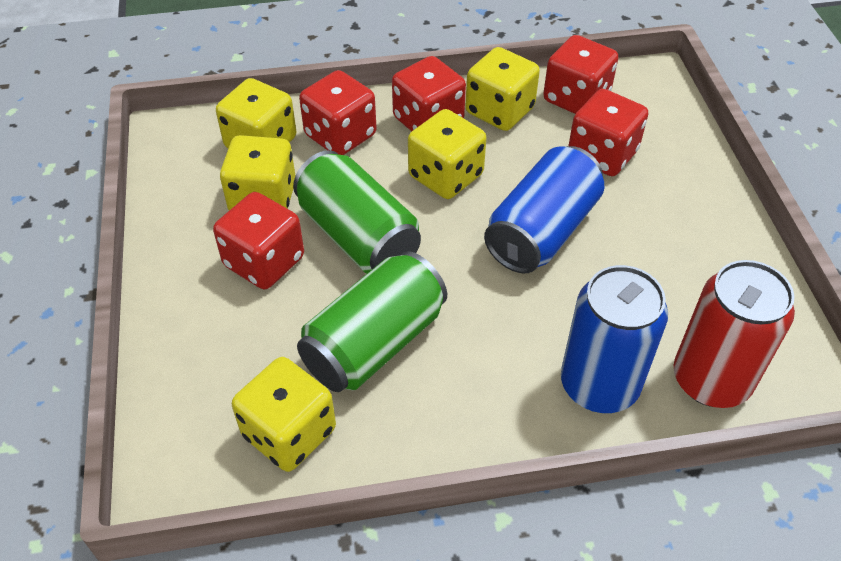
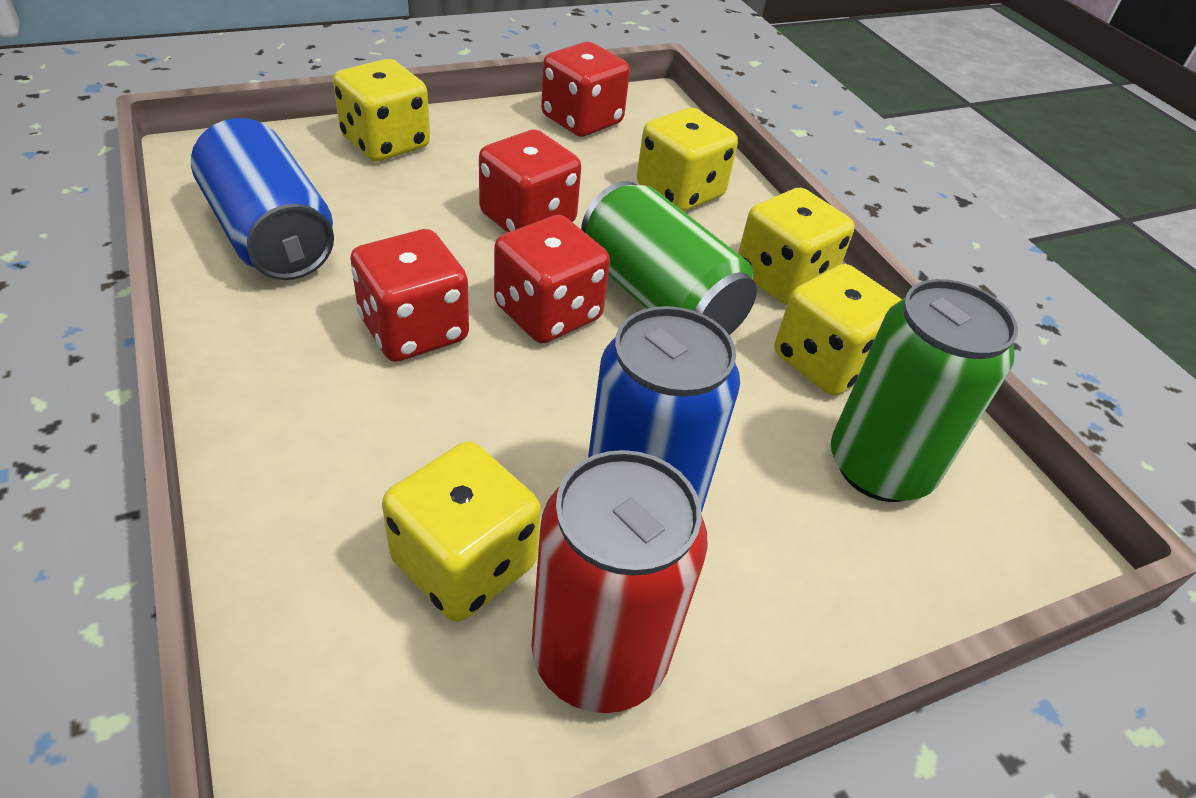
red dice: 5 -> 4

